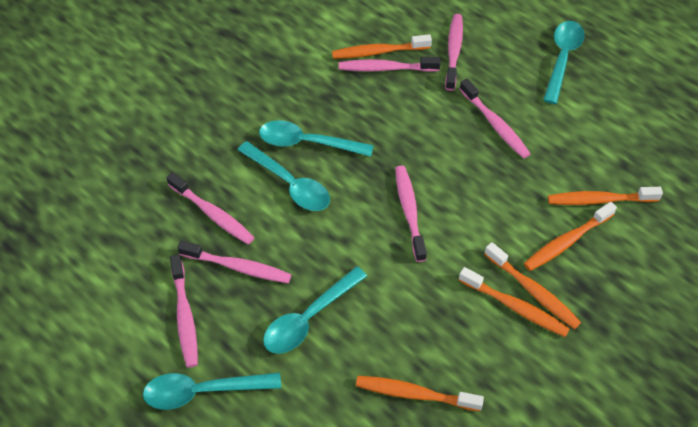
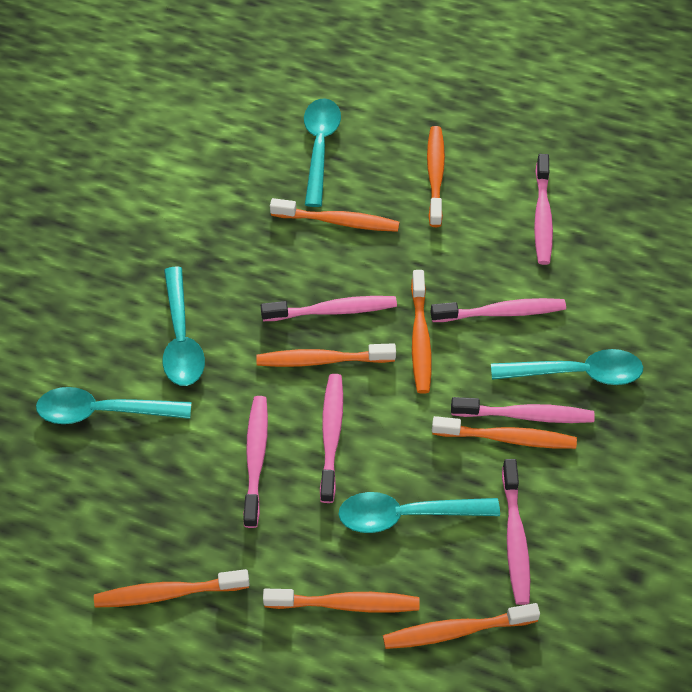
orange toothbrush: 6 -> 8

